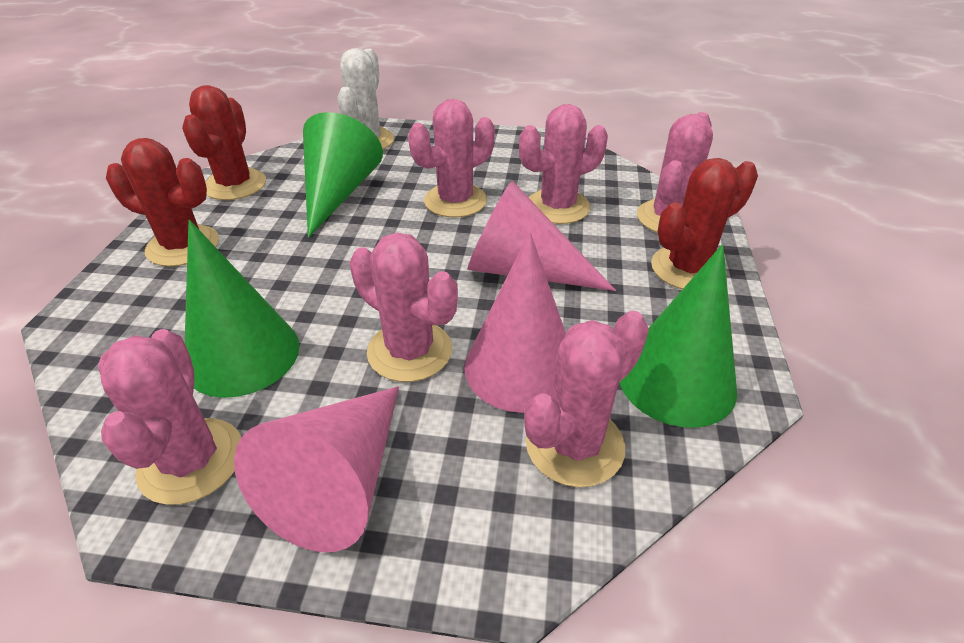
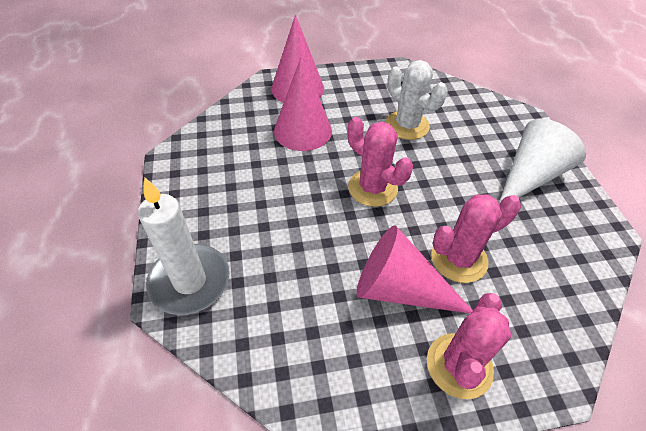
green cone: 3 -> 0
pink cactus: 6 -> 3
red cactus: 3 -> 0
white candle: 0 -> 1
white cone: 0 -> 1

